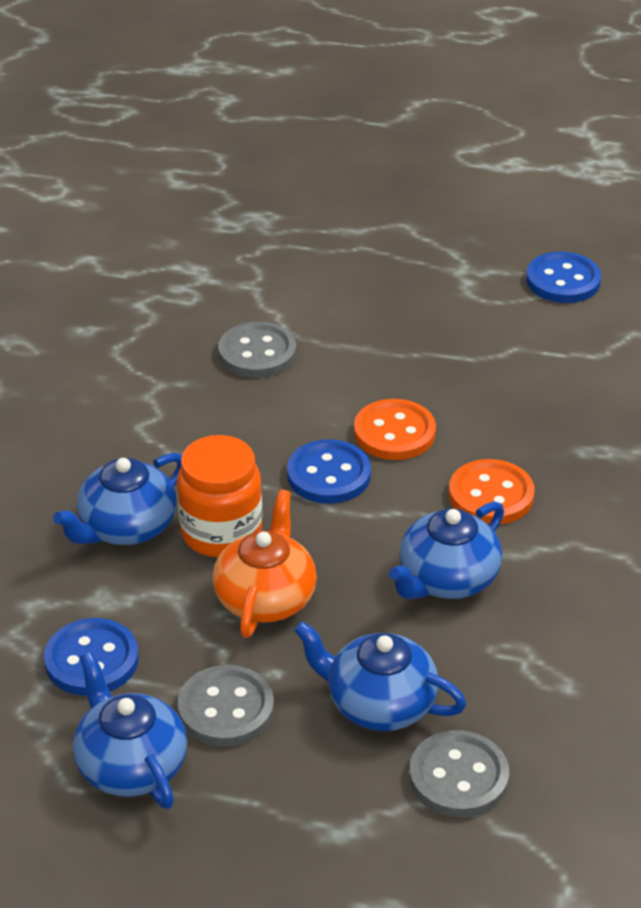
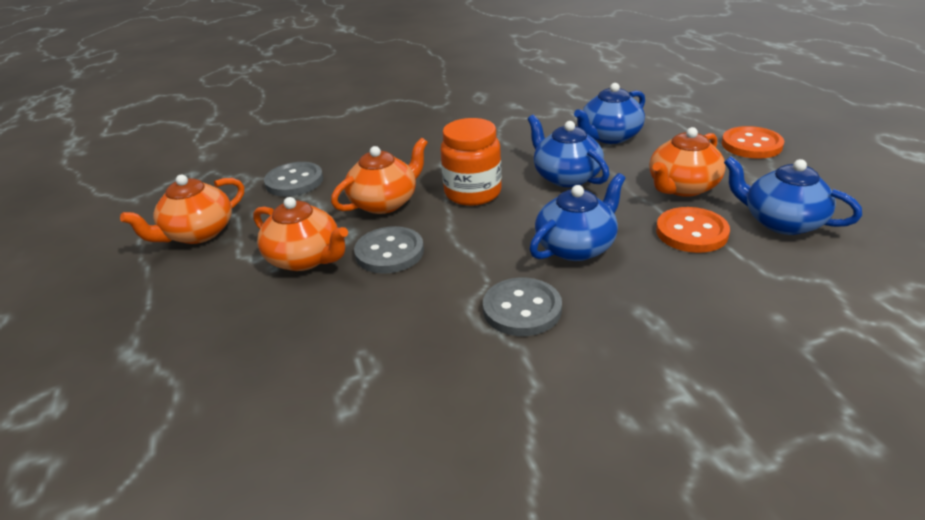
blue button: 3 -> 0
orange teapot: 1 -> 4

